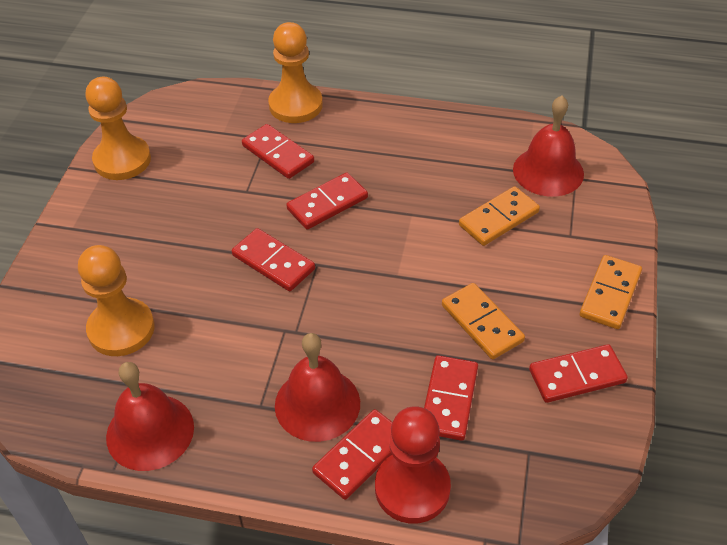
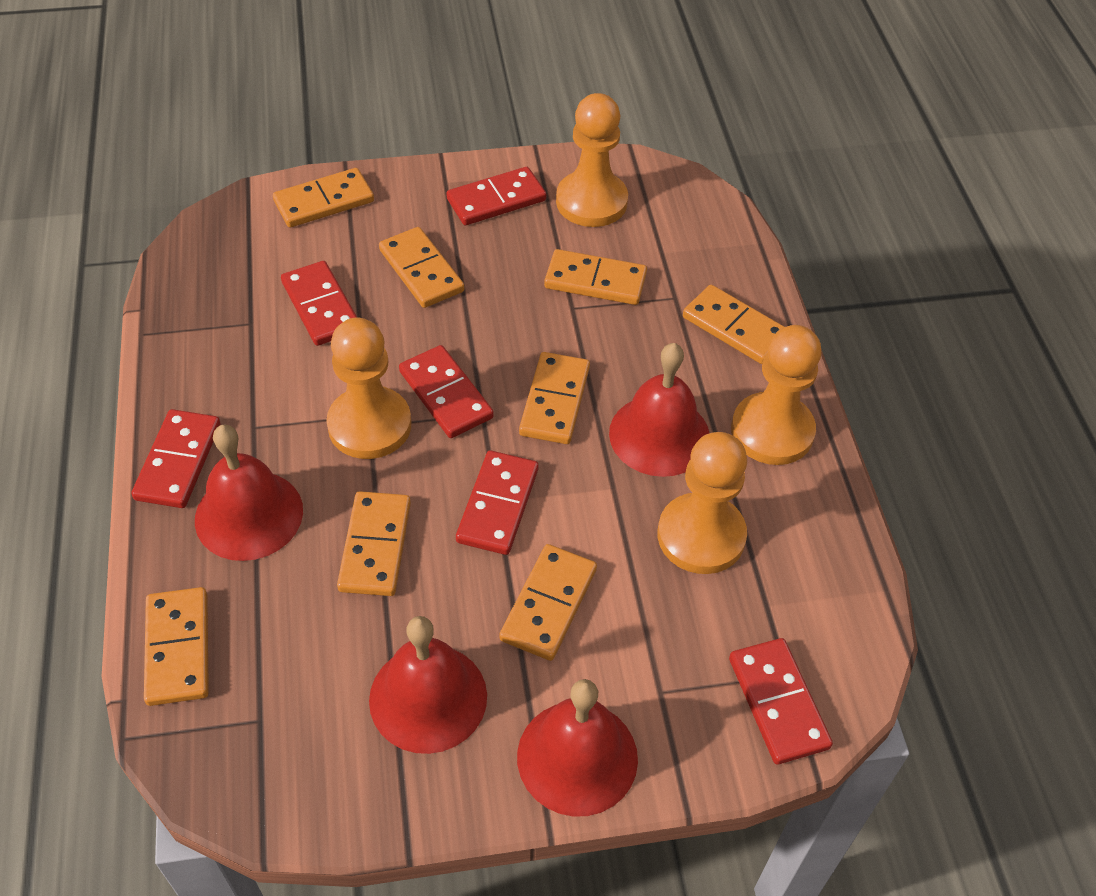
orange domino: 3 -> 8
orange pawn: 3 -> 4
red bell: 3 -> 4
red pawn: 1 -> 0

